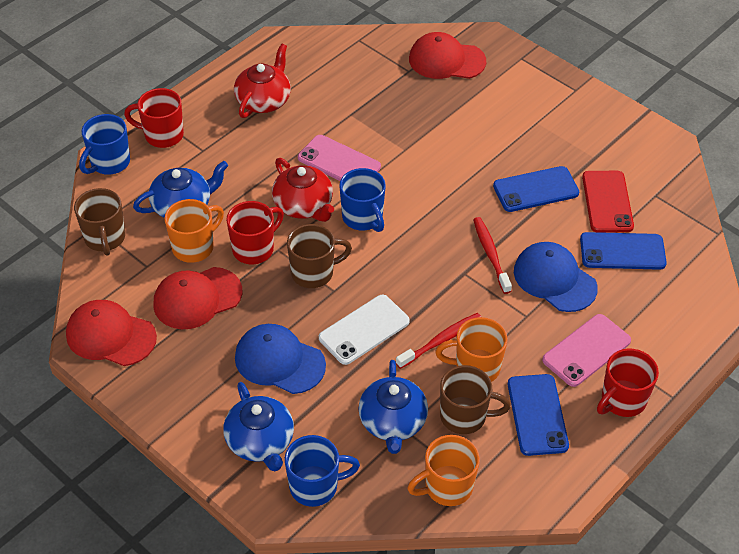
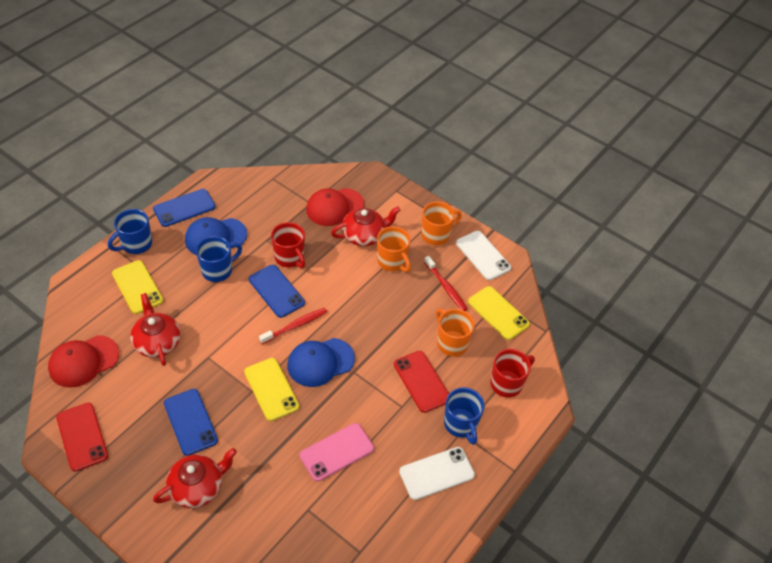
blue teapot: 3 -> 0
brown mug: 3 -> 0
pink phone: 2 -> 1
red cap: 3 -> 2
red mug: 3 -> 2
red phone: 1 -> 2
red teapot: 2 -> 3
white phone: 1 -> 2
yellow phone: 0 -> 3

